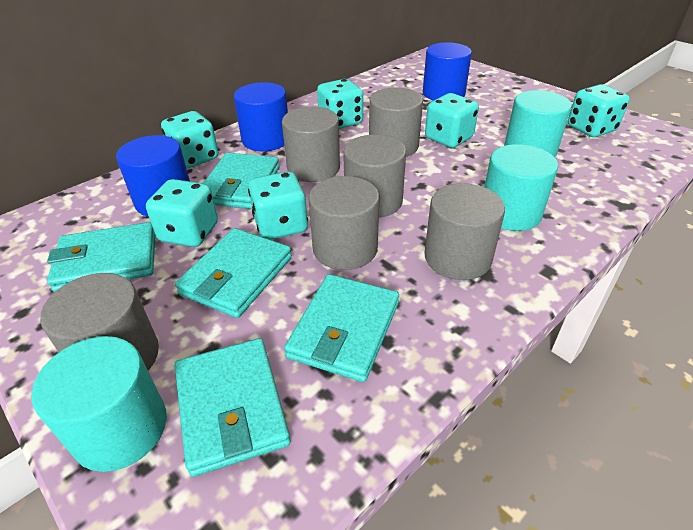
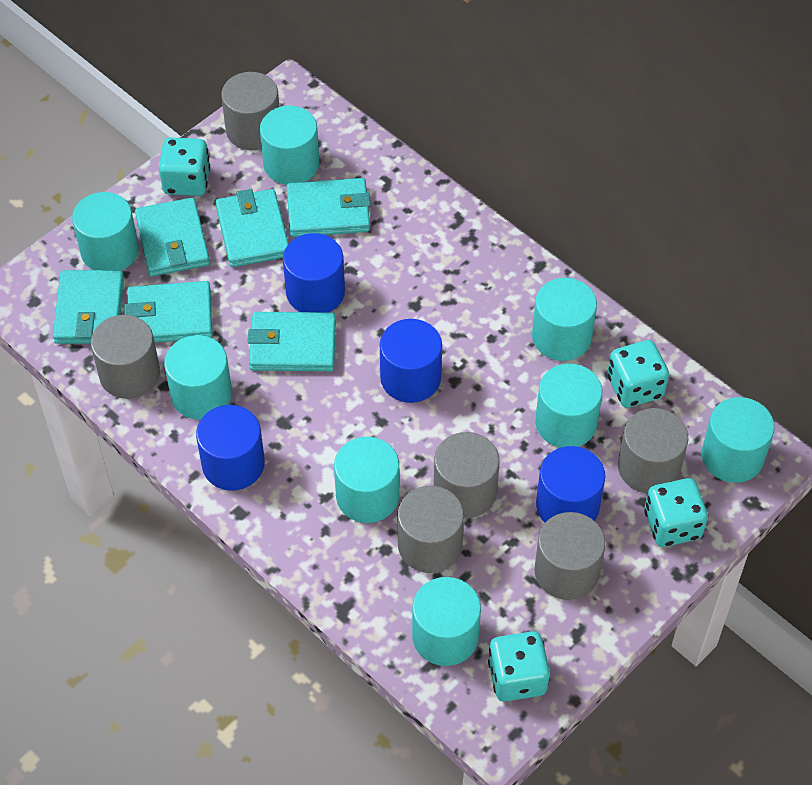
blue cylinder: 3 -> 4
turquoise cylinder: 3 -> 8
turquoise dice: 6 -> 4
turquoise wallet: 5 -> 6

